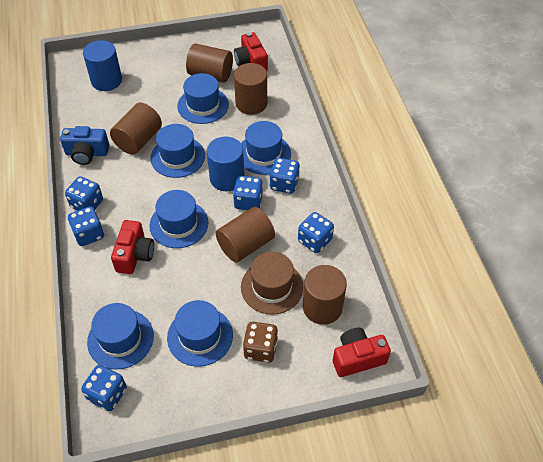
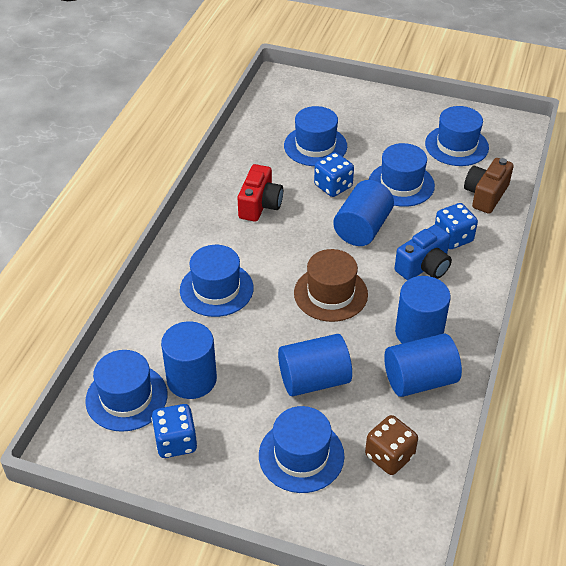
blue cylinder: 2 -> 5
blue dice: 6 -> 3
brown camera: 0 -> 1
brown cylinder: 5 -> 0
red camera: 3 -> 1

